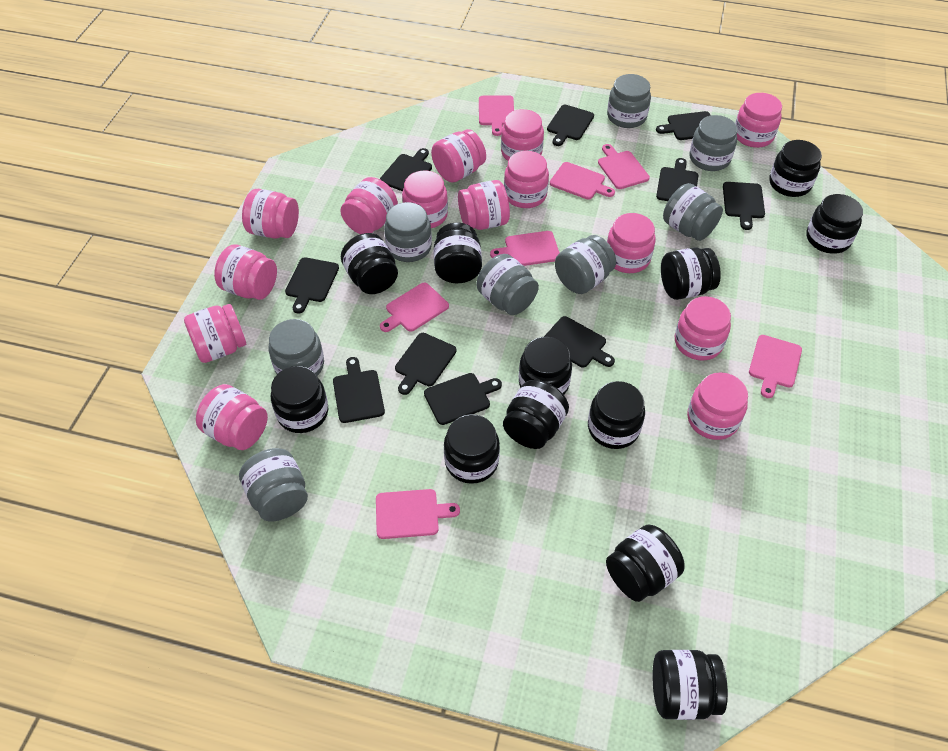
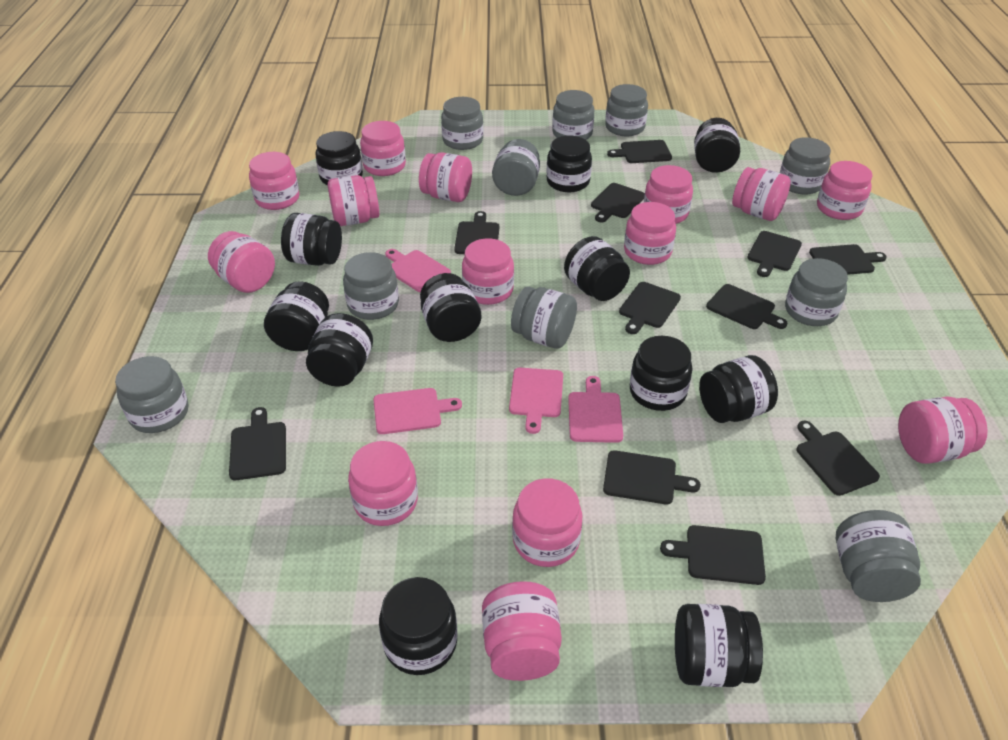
black cutting board: 10 -> 11
grey jar: 8 -> 10
pink cutting board: 7 -> 4

